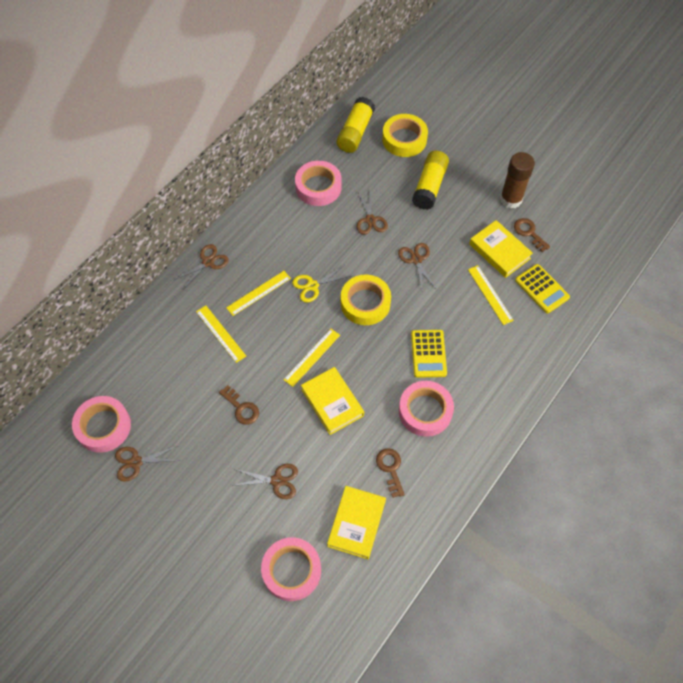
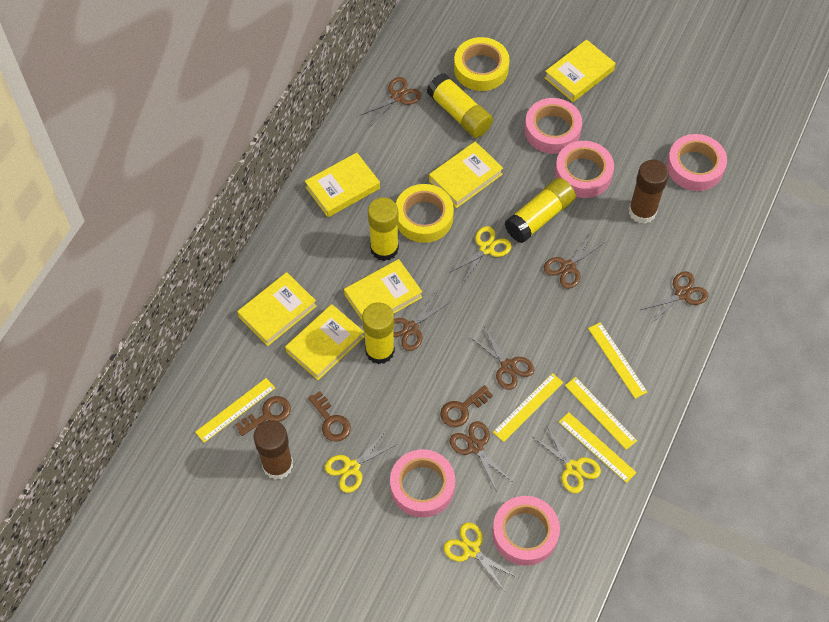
brown glue stick: 1 -> 2
brown scissors: 5 -> 6
pink tape: 4 -> 5
yellow book: 3 -> 6
yellow calculator: 2 -> 0
yellow glue stick: 2 -> 4
yellow ruler: 4 -> 5
yellow scissors: 1 -> 4

